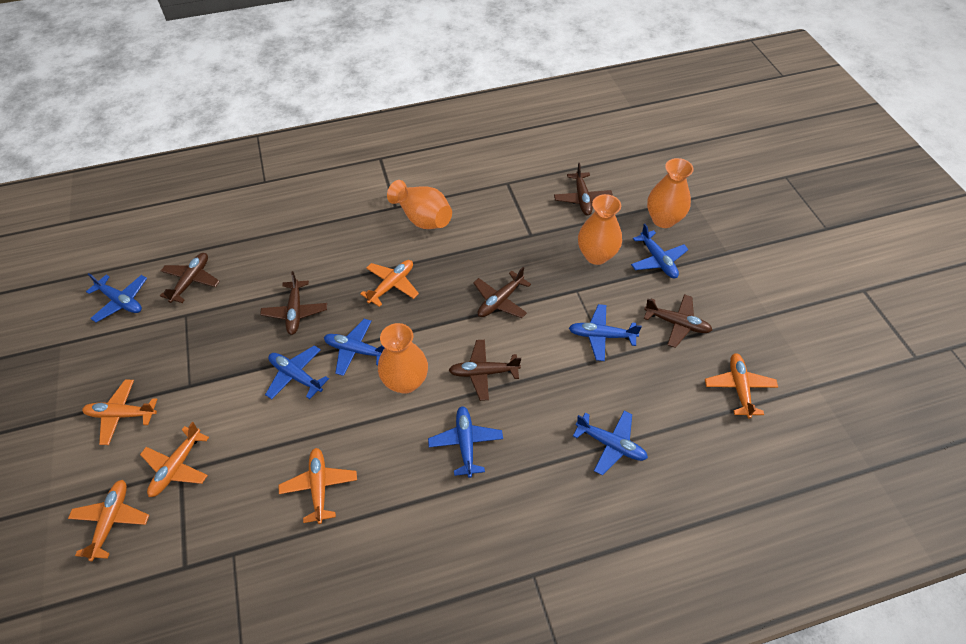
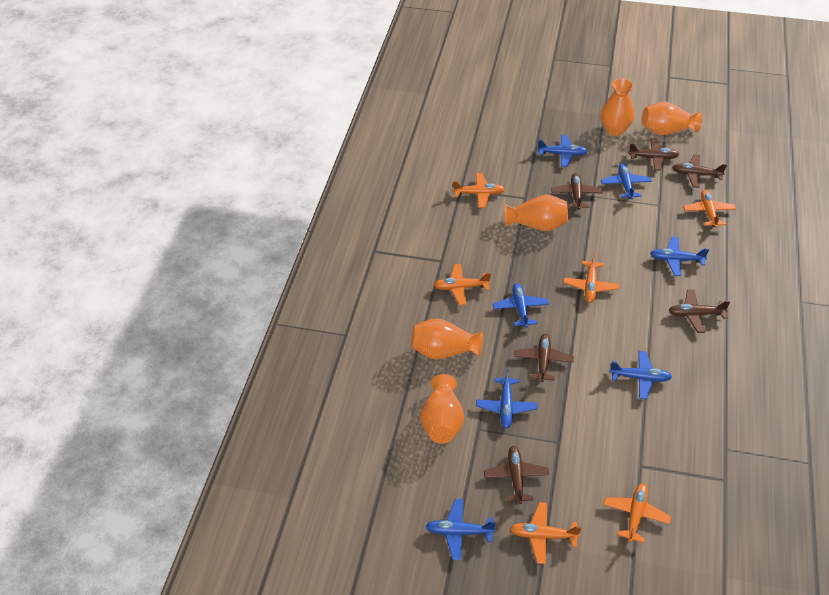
orange vase: 4 -> 5

